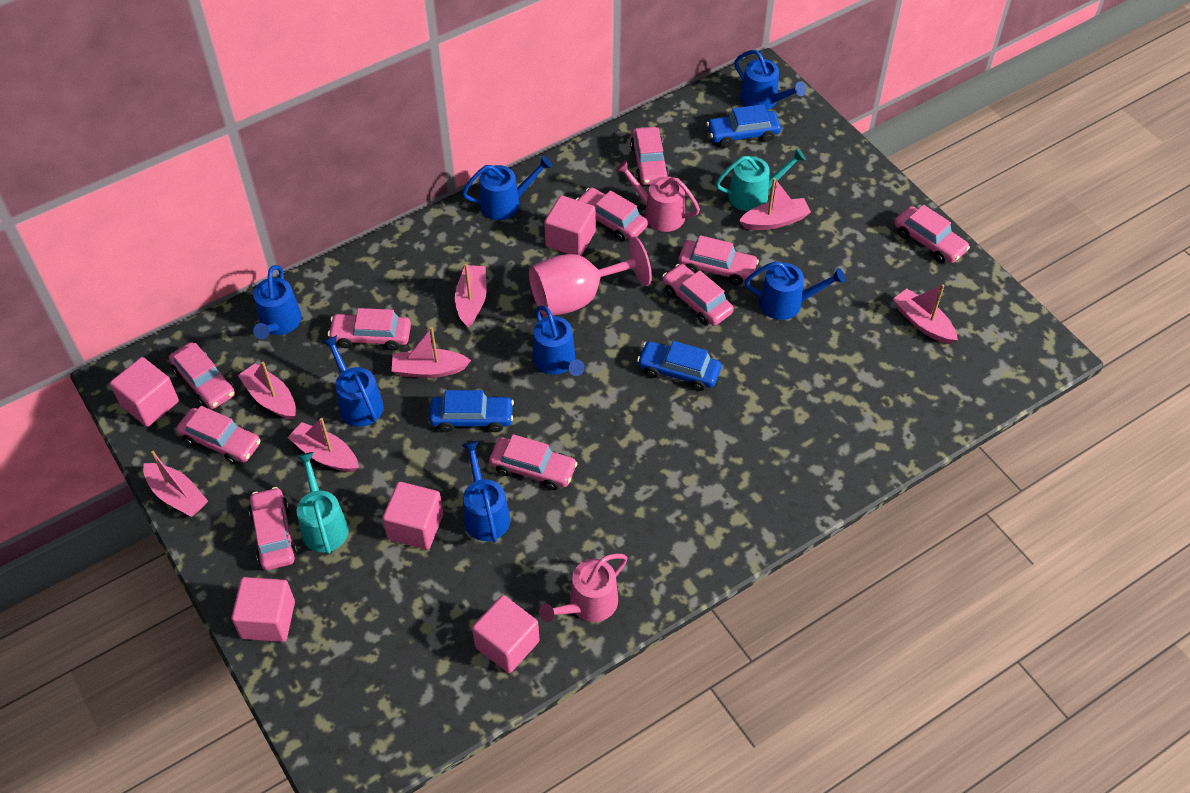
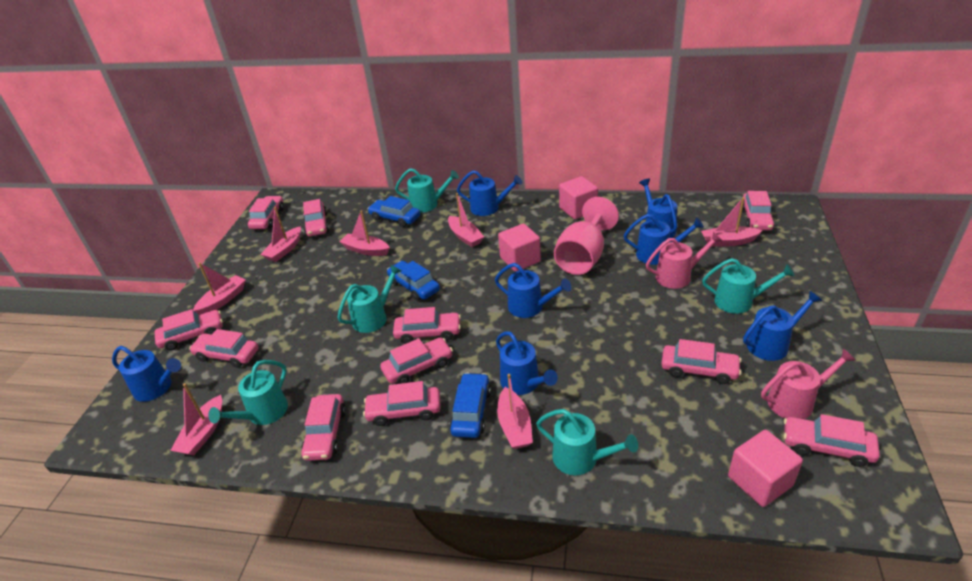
pink car: 10 -> 11
pink cube: 5 -> 3
turquoise watering can: 2 -> 5

